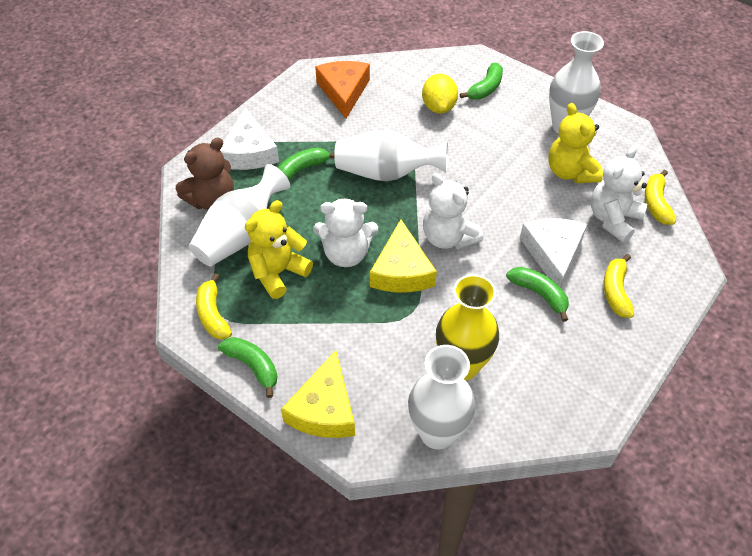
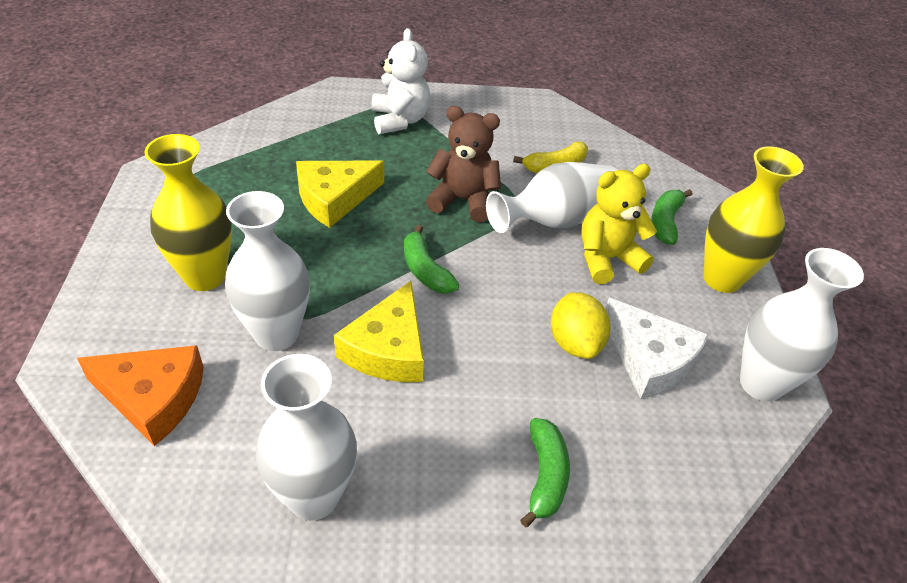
green banana: 4 -> 3
white cheese: 2 -> 1
white teddy bear: 3 -> 1
yellow banana: 3 -> 1
yellow teddy bear: 2 -> 1
yellow vase: 1 -> 2

